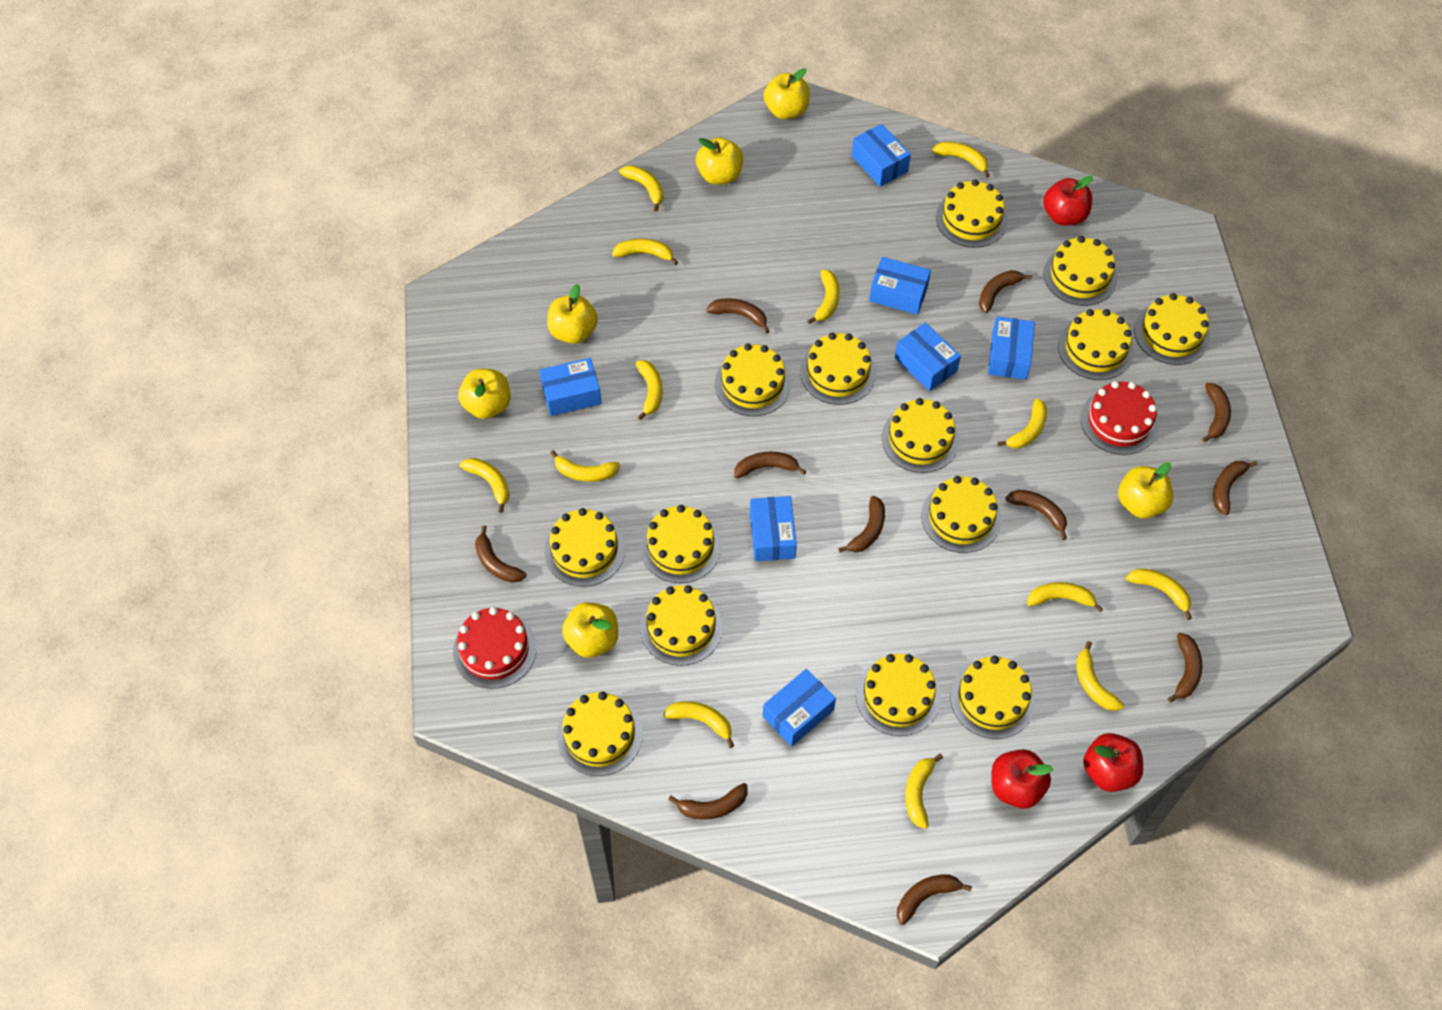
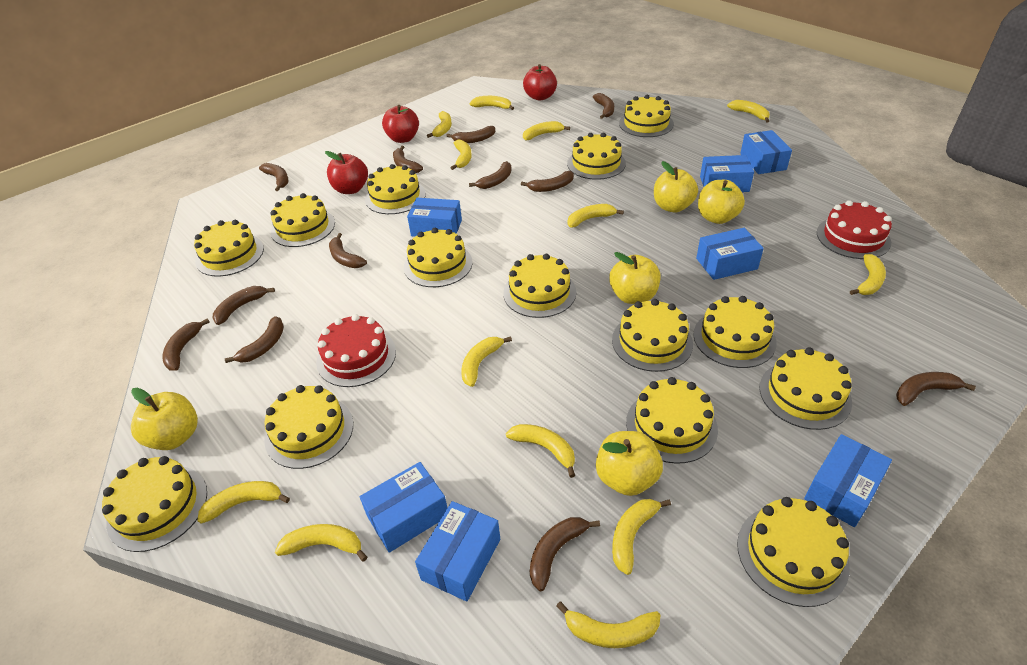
brown banana: 11 -> 12
yellow apple: 6 -> 5

